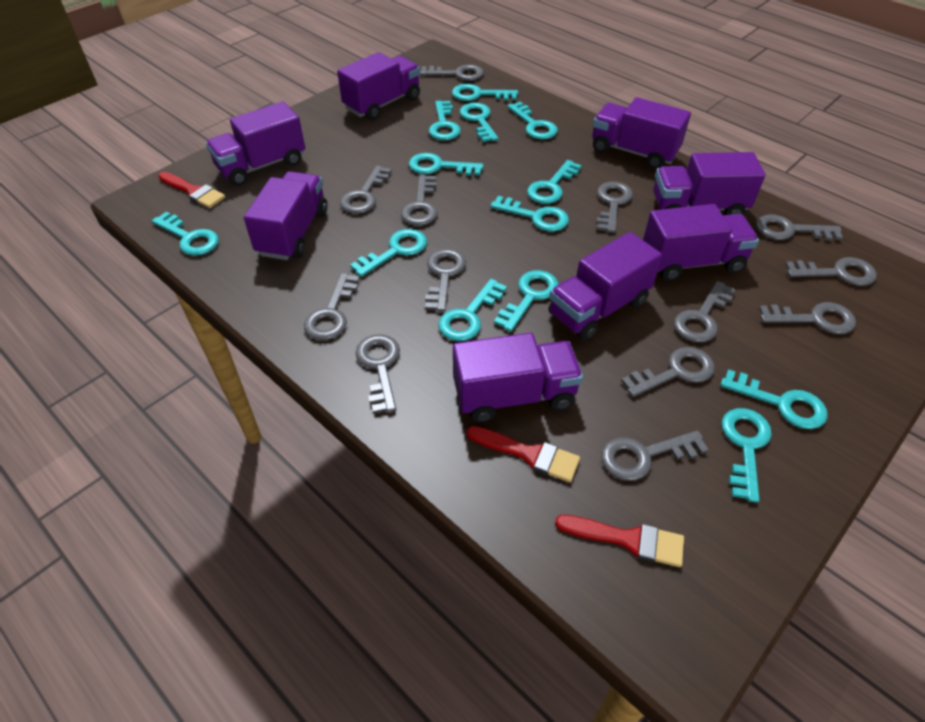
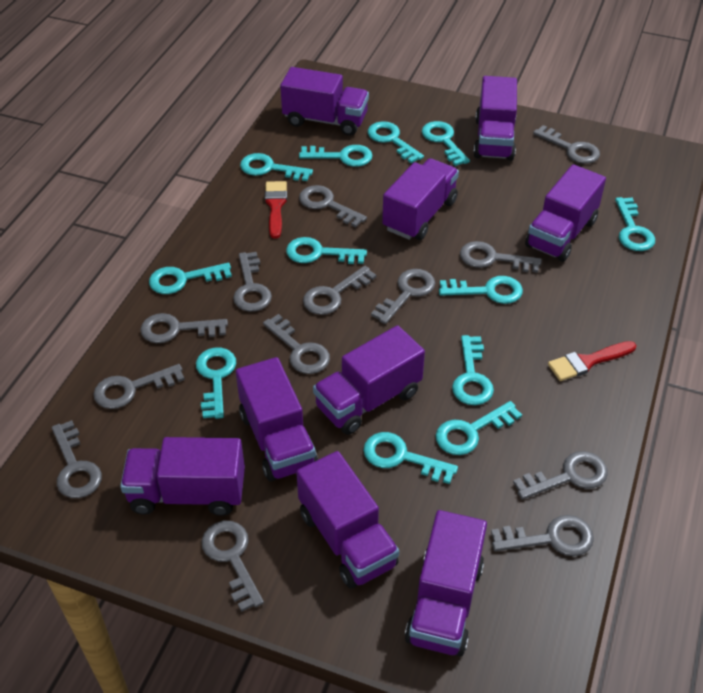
purple truck: 8 -> 9
red brush: 3 -> 2
turquoise key: 13 -> 12

